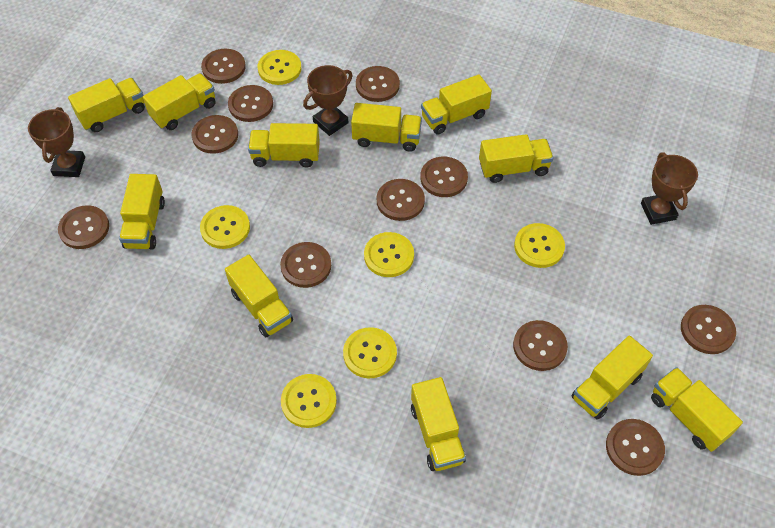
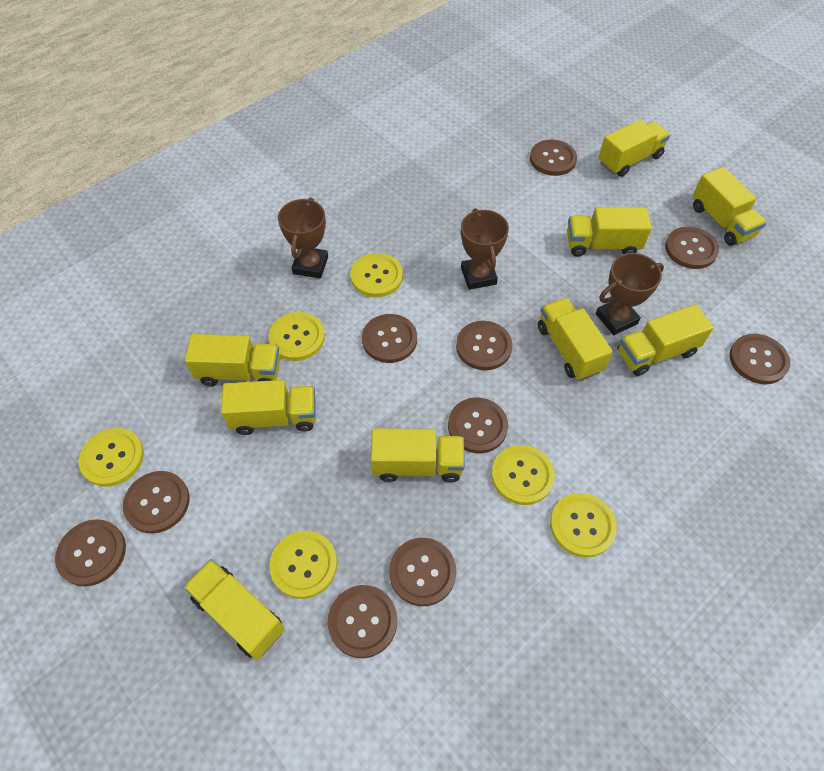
brown button: 11 -> 10
yellow truck: 11 -> 9

